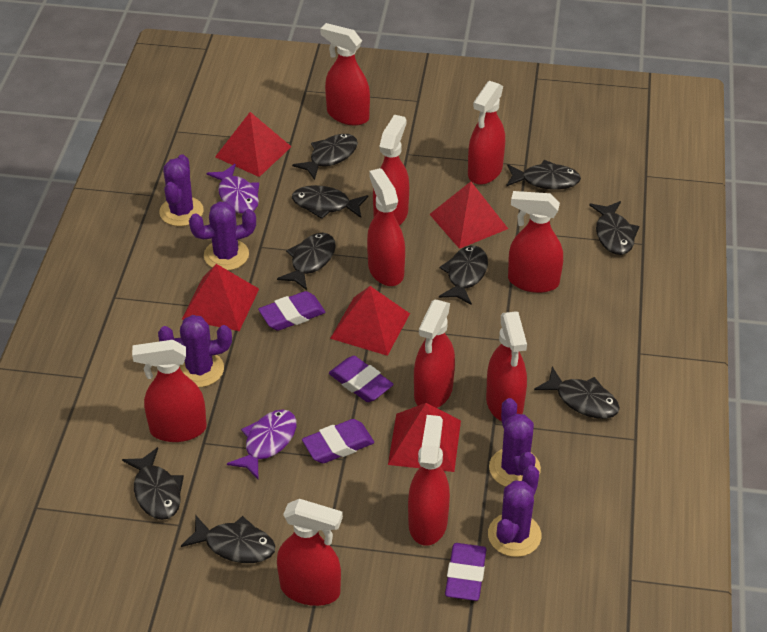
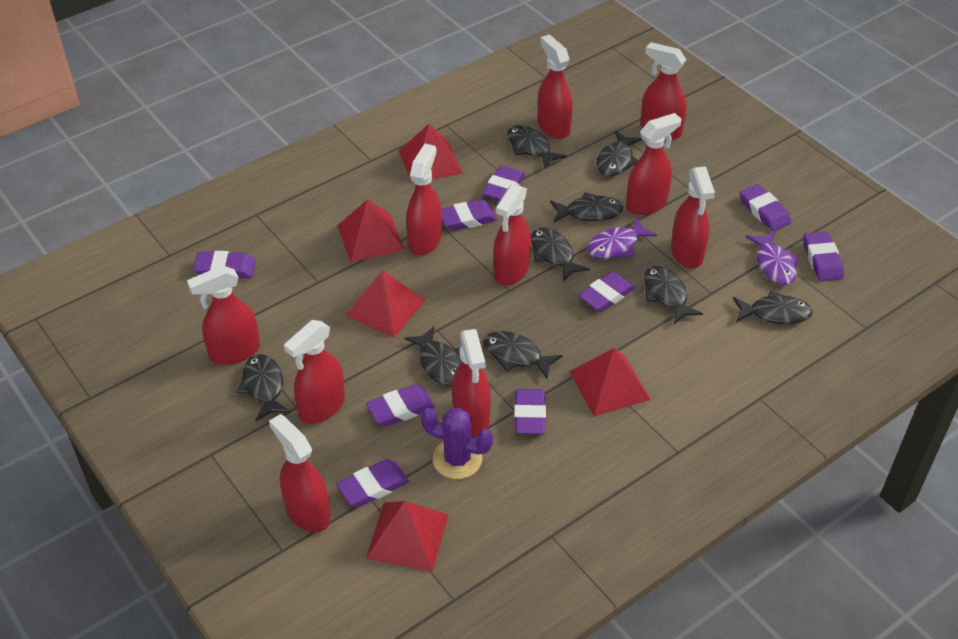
purple cactus: 5 -> 1
purple eraser: 4 -> 9

